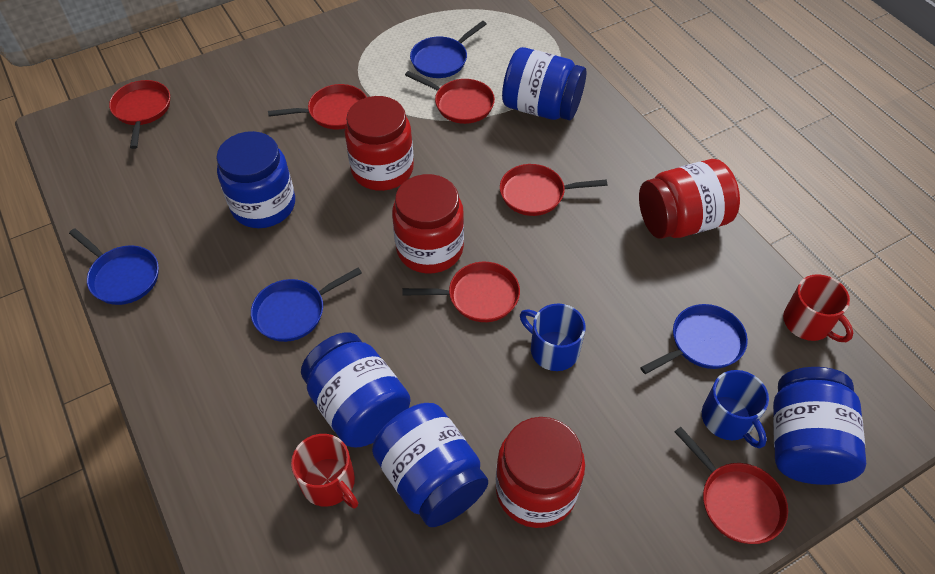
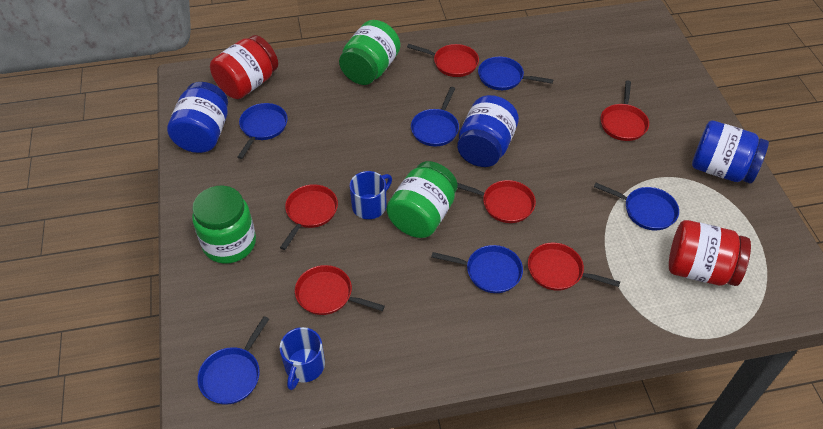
blue jar: 5 -> 3
blue pan: 4 -> 6
green jar: 0 -> 3
red jar: 4 -> 2
red mug: 2 -> 0

